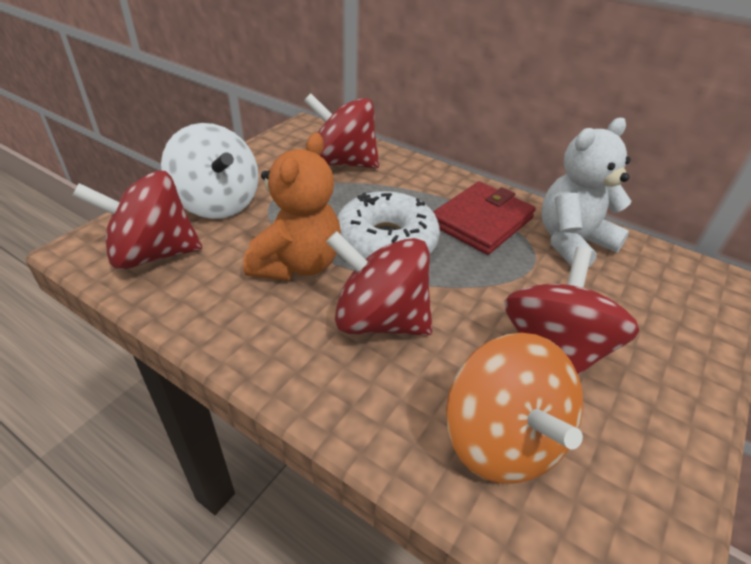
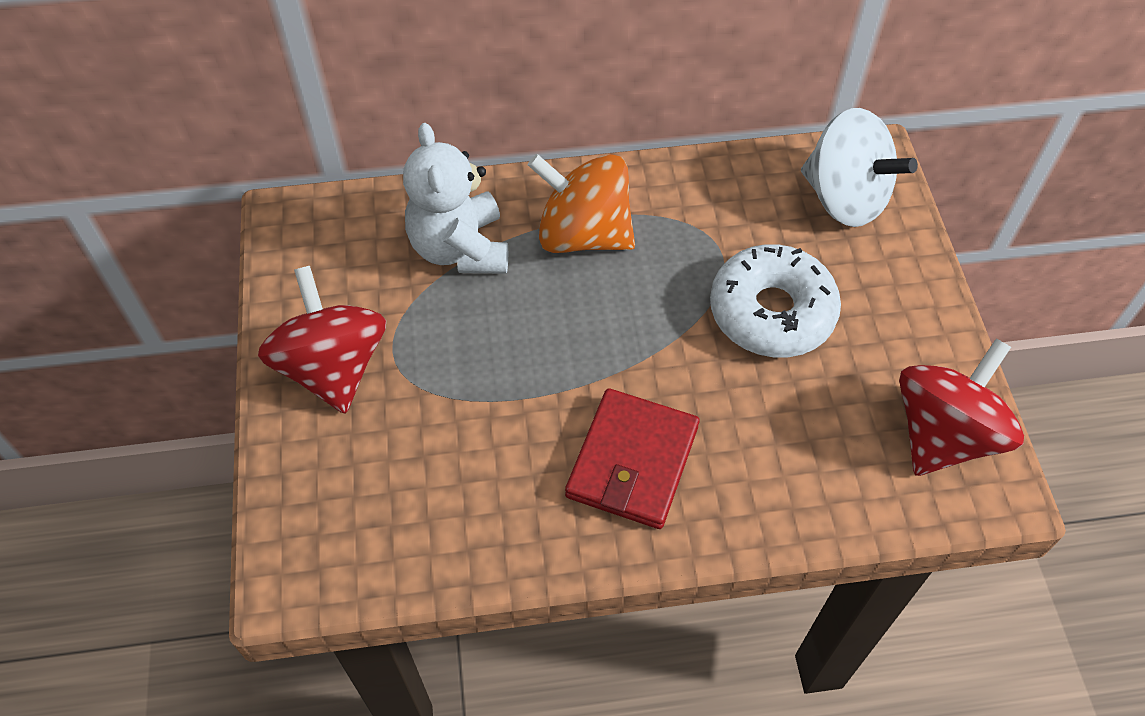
orange teddy bear: 1 -> 0
red spinning top: 4 -> 2

